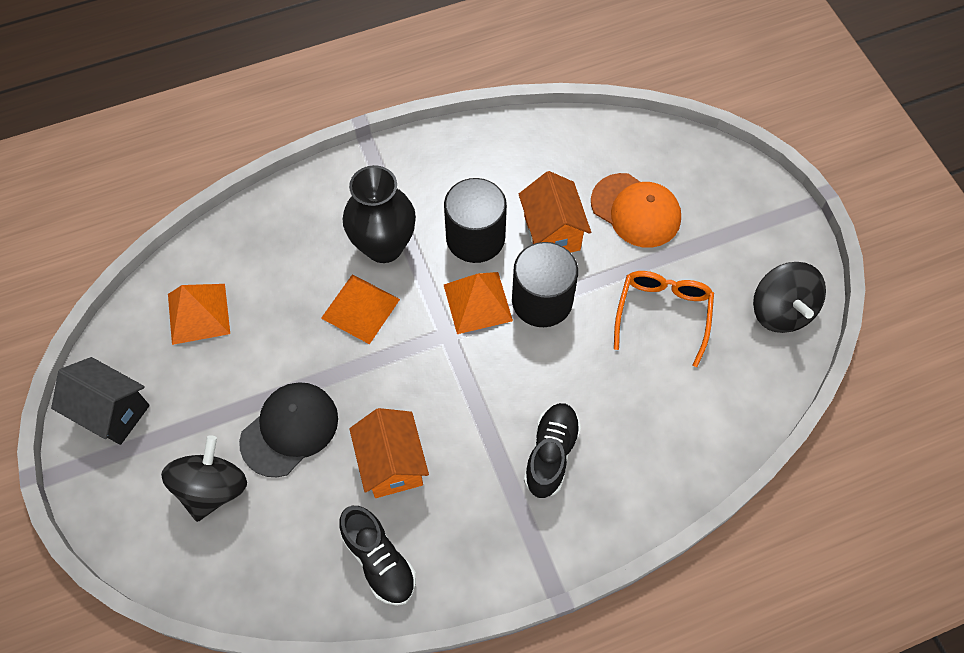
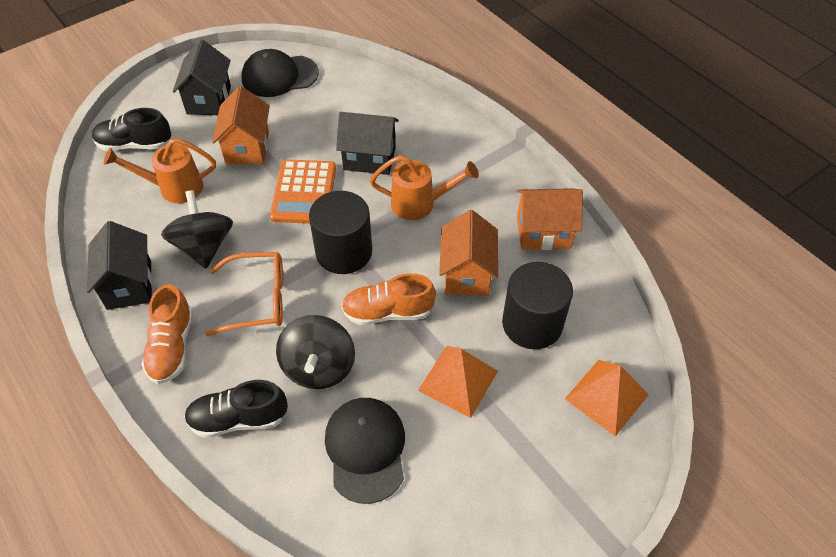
black cap: 1 -> 2
black house: 1 -> 3
black vase: 1 -> 0
orange calculator: 0 -> 1
orange cap: 1 -> 0
orange house: 2 -> 3
orange pyramid: 3 -> 2
orange shoe: 0 -> 2
orange watering can: 0 -> 2

